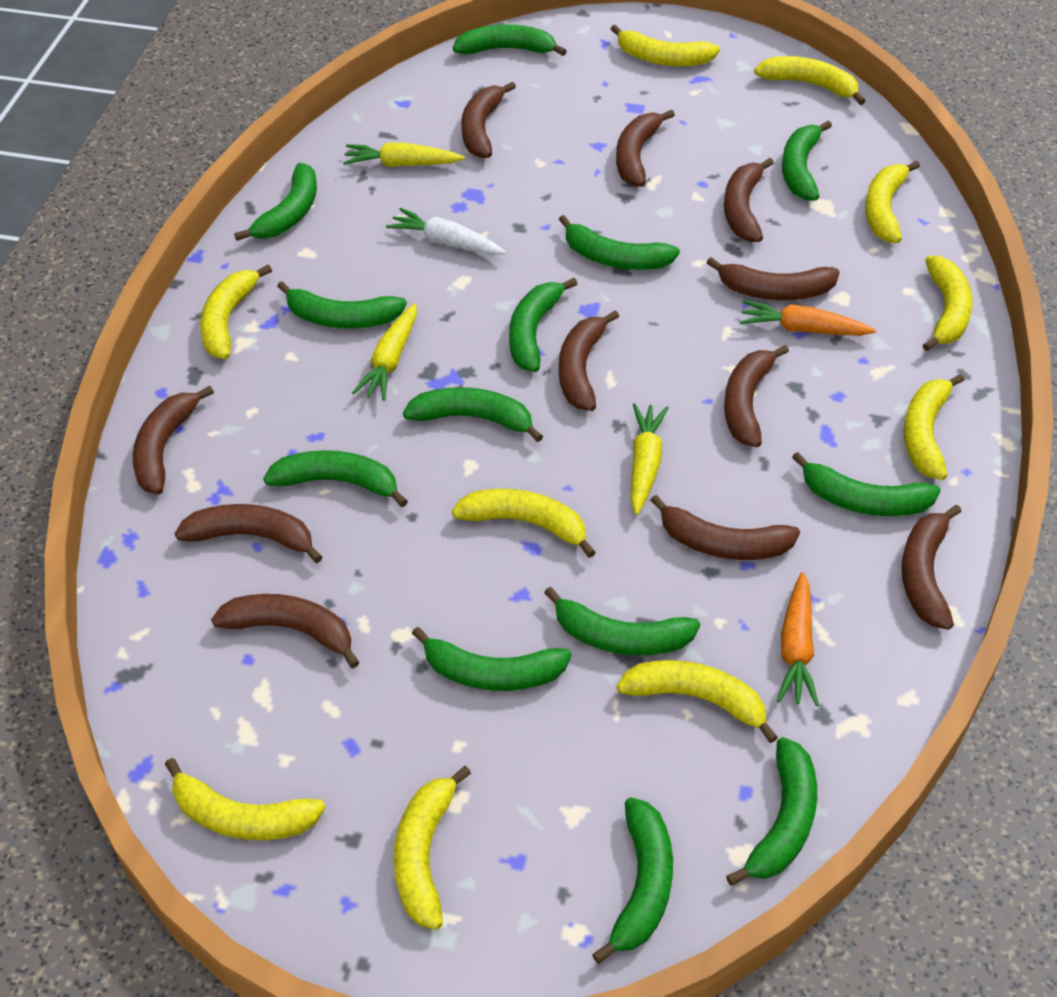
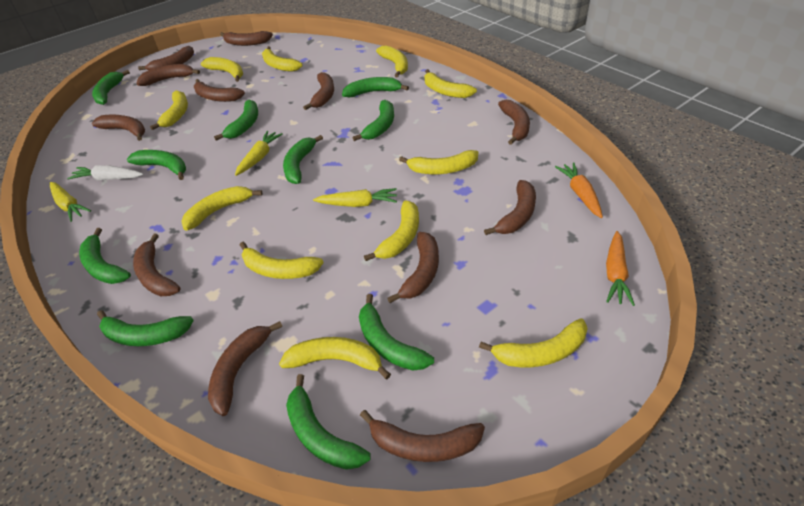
brown banana: 11 -> 12
green banana: 13 -> 10
yellow banana: 10 -> 11

